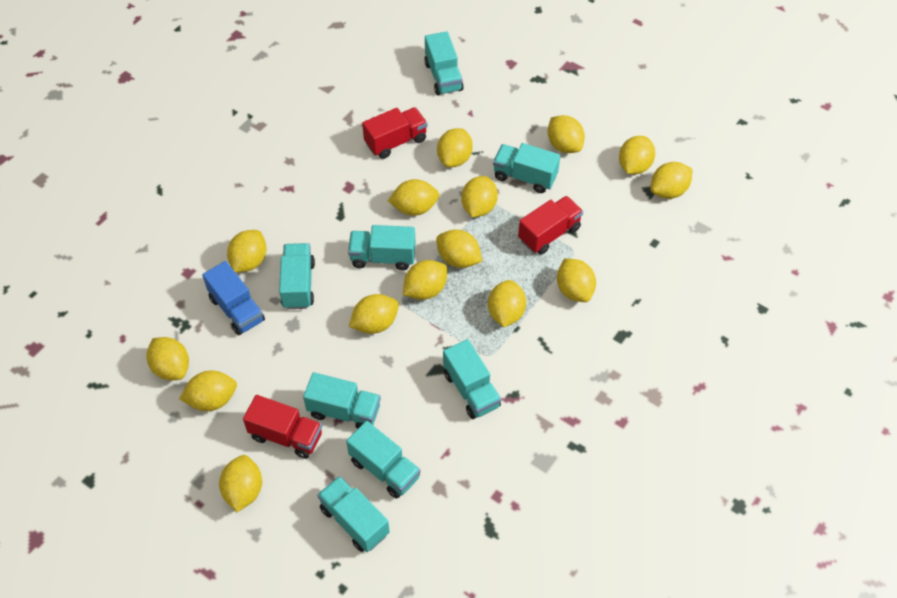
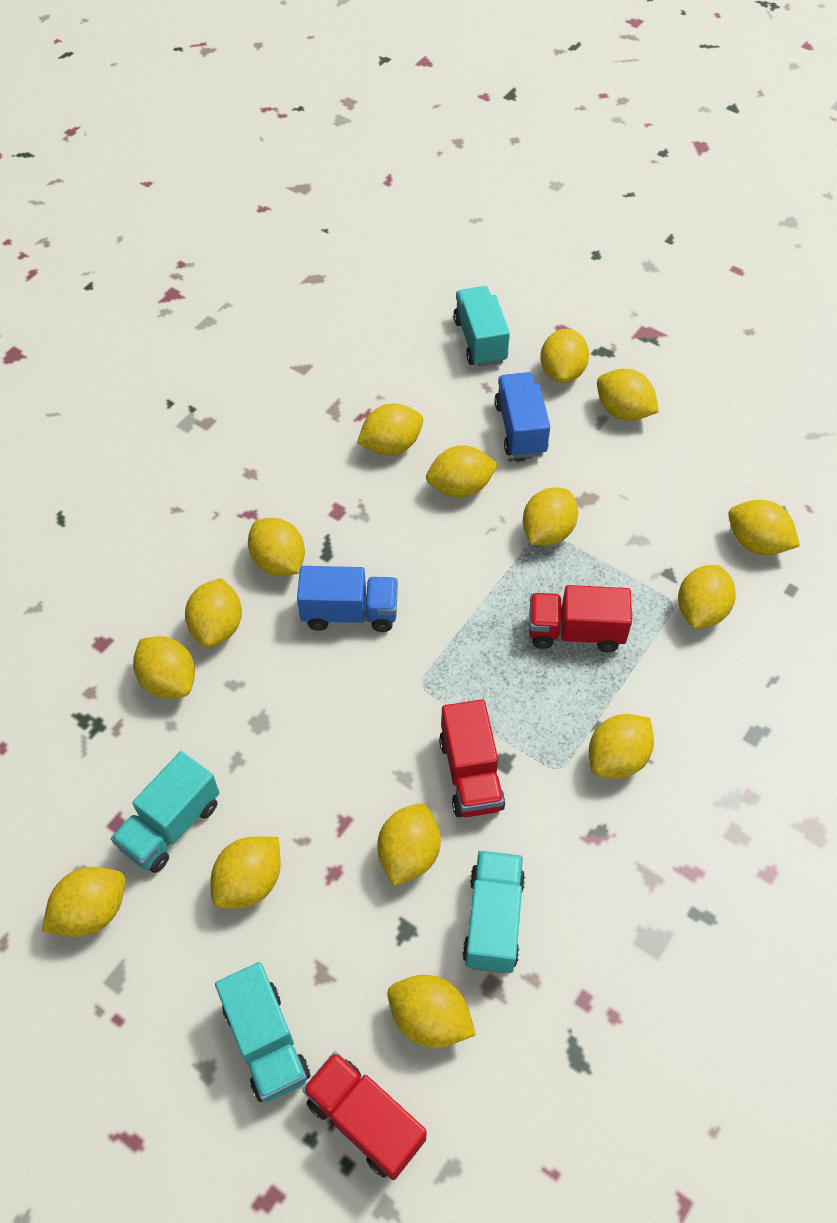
blue truck: 1 -> 2
turquoise truck: 8 -> 4

